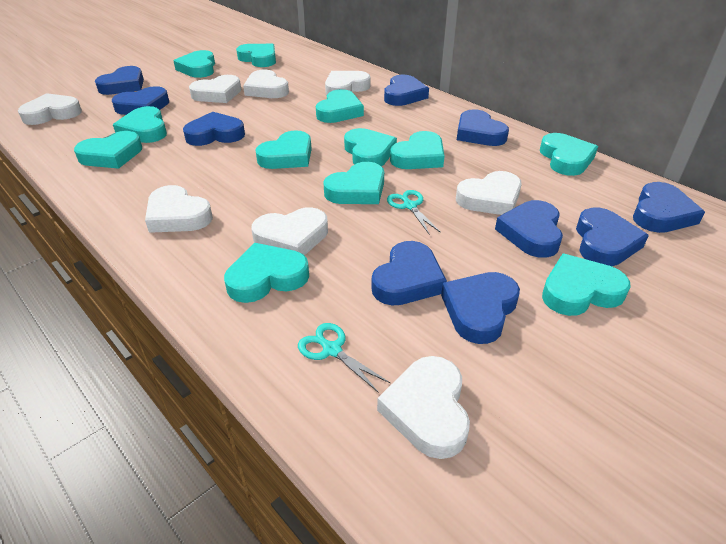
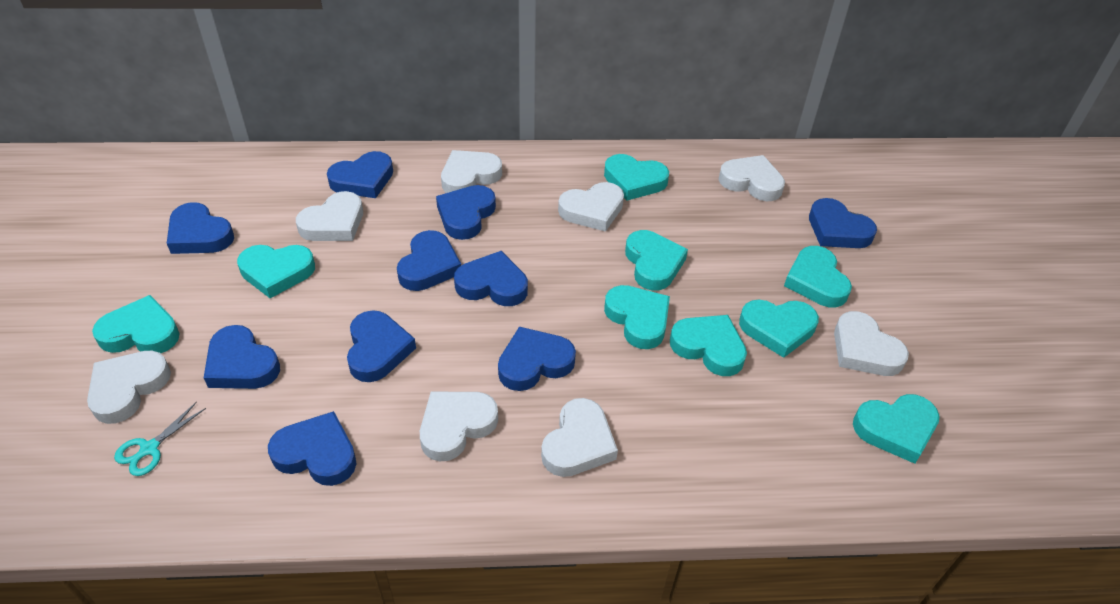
turquoise heart: 12 -> 9
turquoise scissors: 2 -> 1

